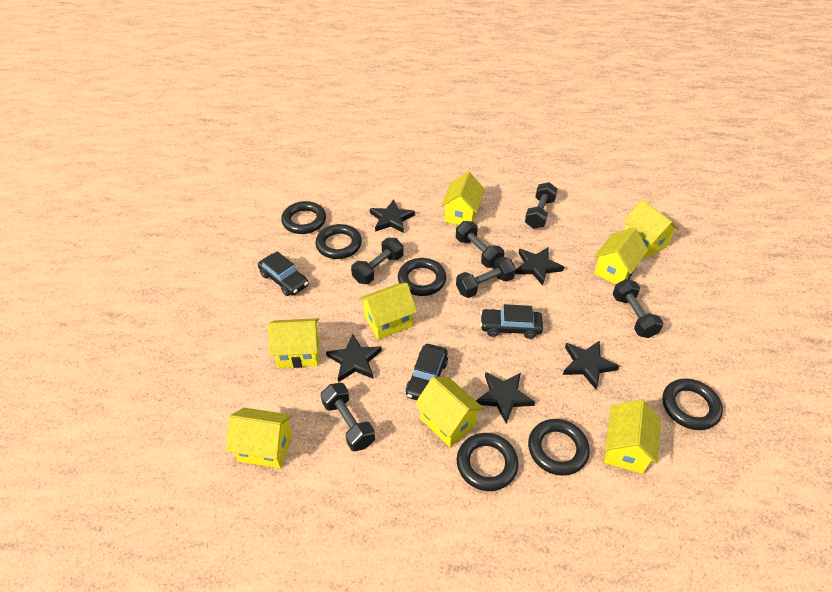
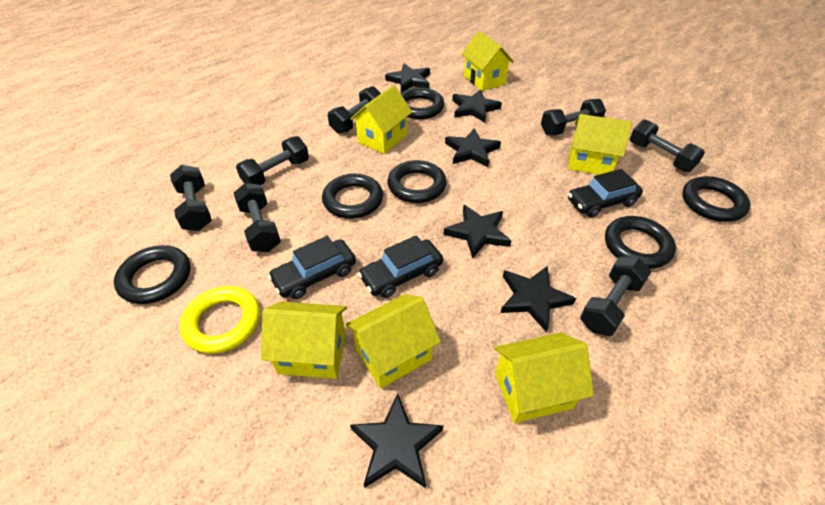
black dumbbell: 6 -> 7
black star: 5 -> 6
yellow house: 8 -> 6
yellow ring: 0 -> 1

